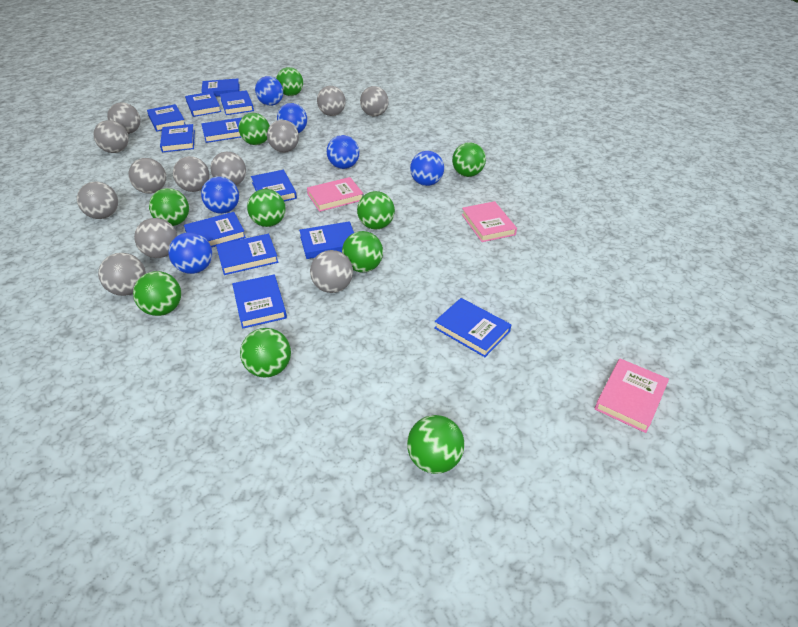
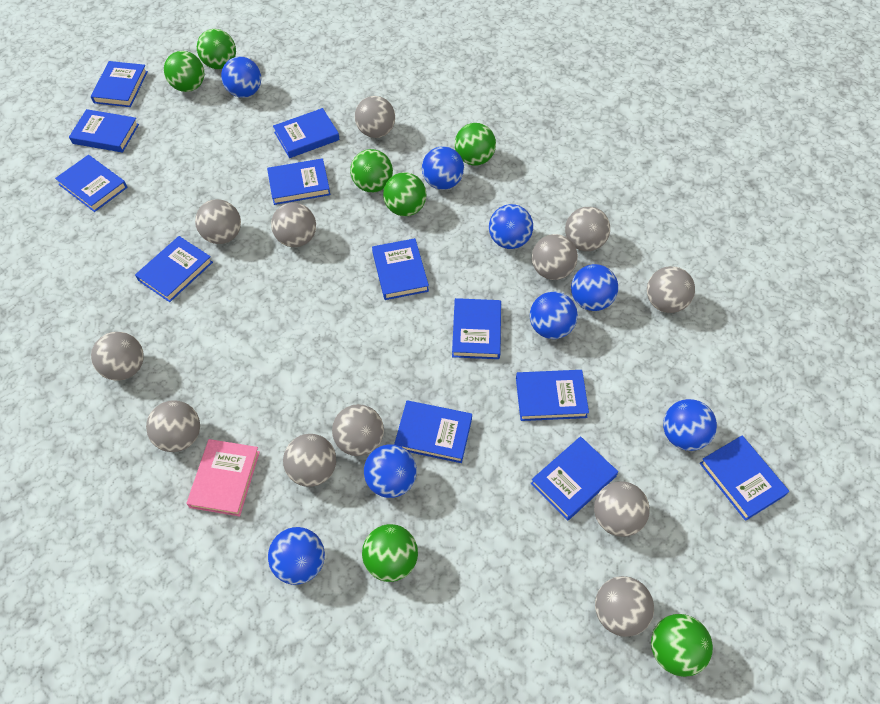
blue ball: 6 -> 8
green ball: 10 -> 7
pink book: 3 -> 1

